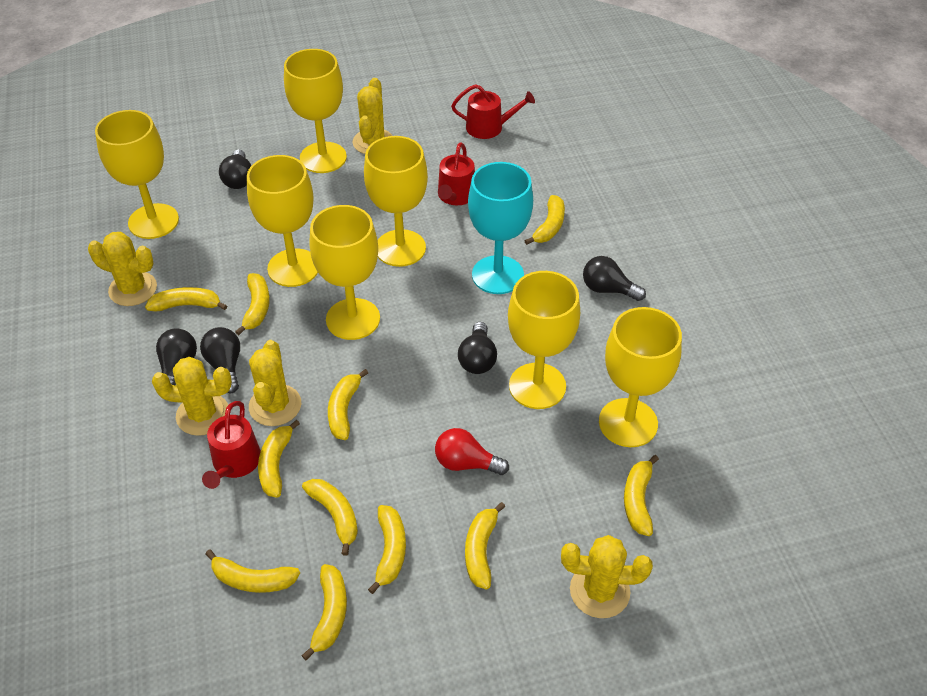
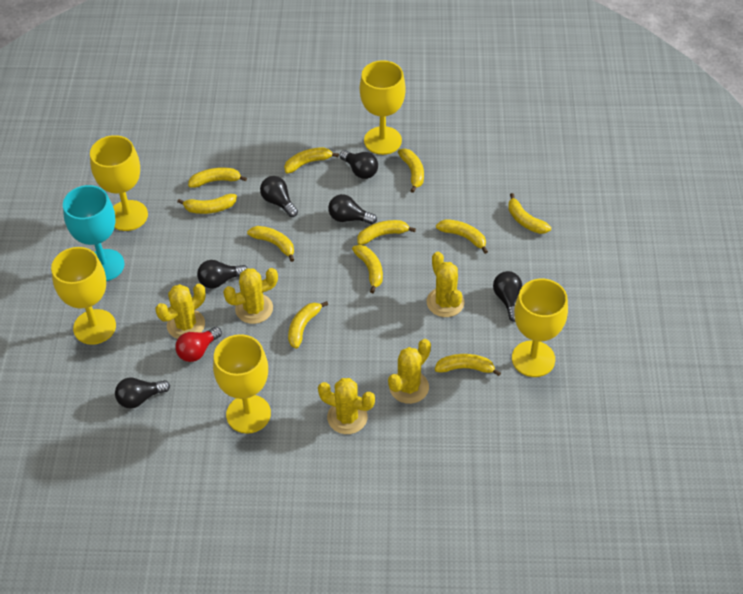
black light bulb: 5 -> 6
red watering can: 3 -> 0
yellow goblet: 7 -> 5

